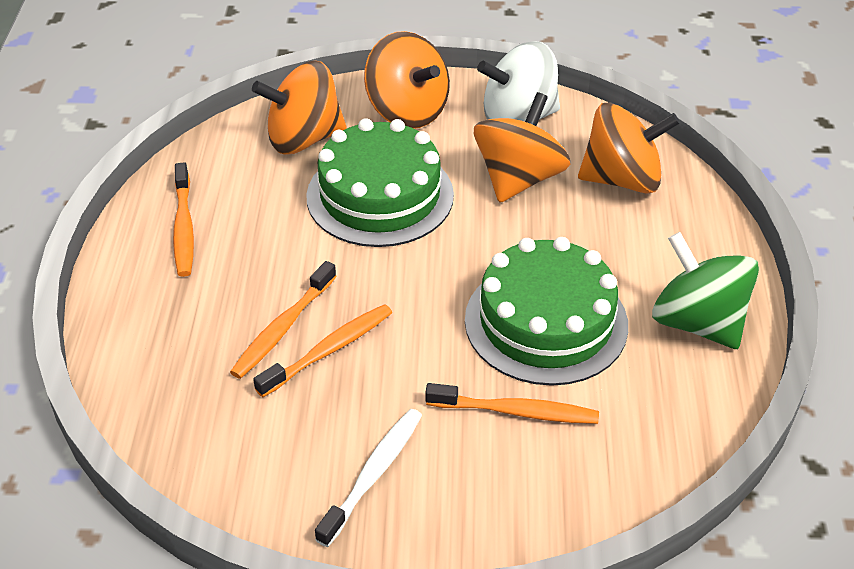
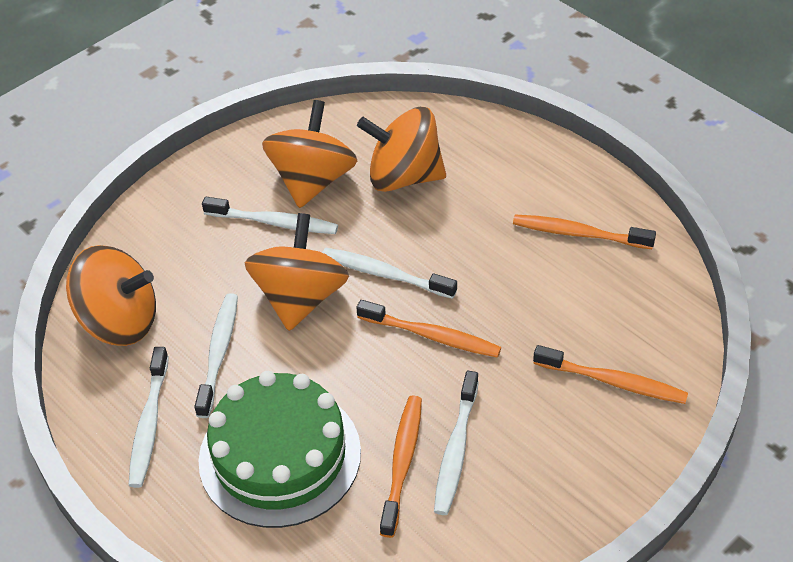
green cake: 2 -> 1
green spinning top: 1 -> 0
white spinning top: 1 -> 0
white toothbrush: 1 -> 5

